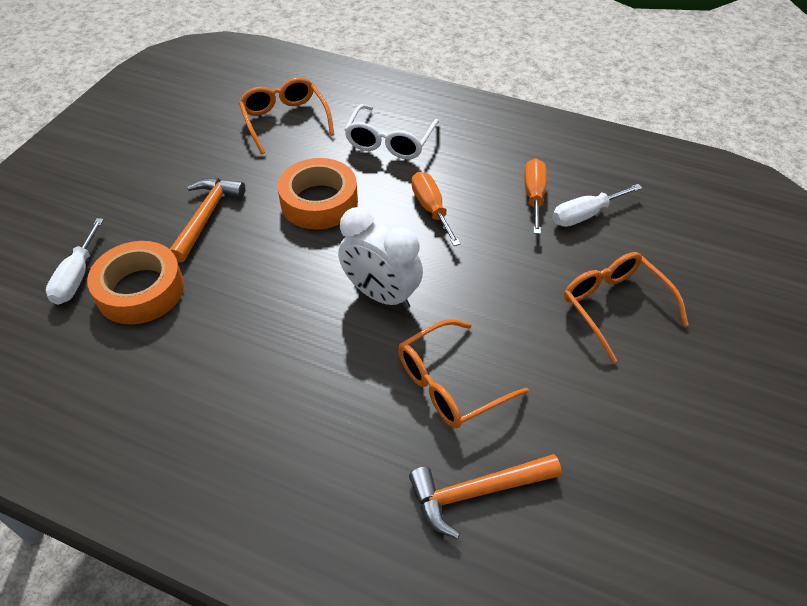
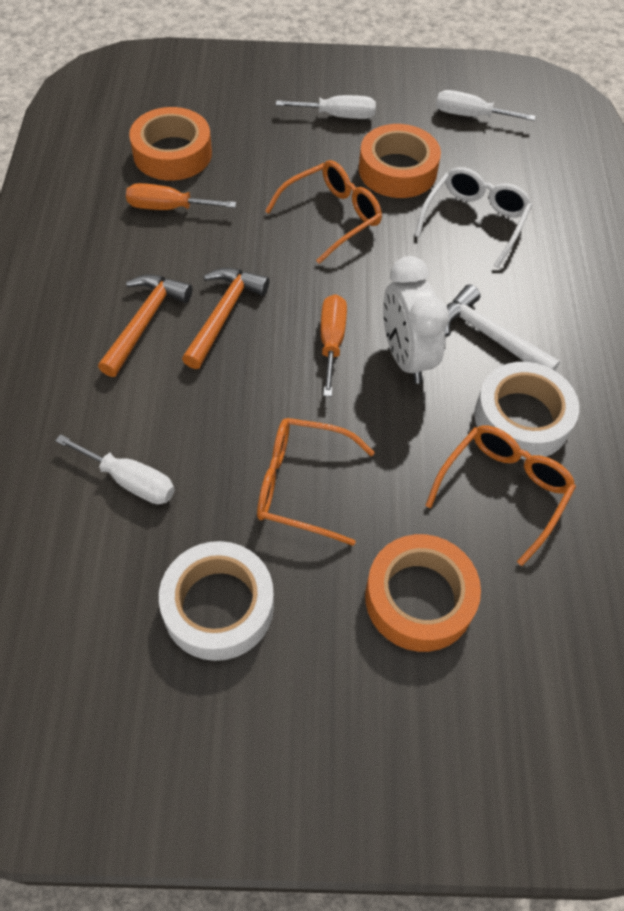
orange tape: 2 -> 3
white hammer: 0 -> 1
white screwdriver: 2 -> 3
white tape: 0 -> 2

